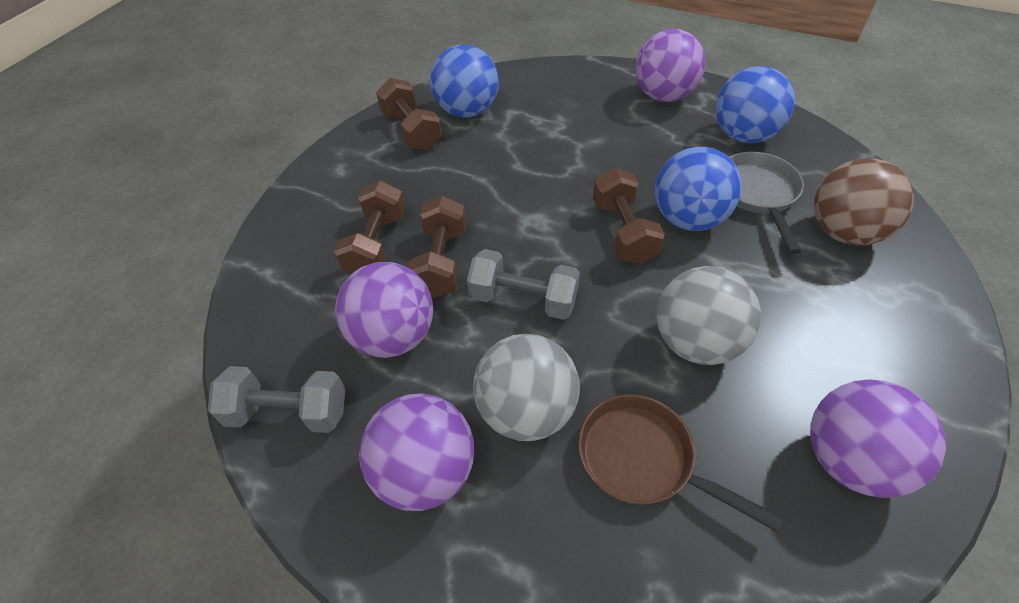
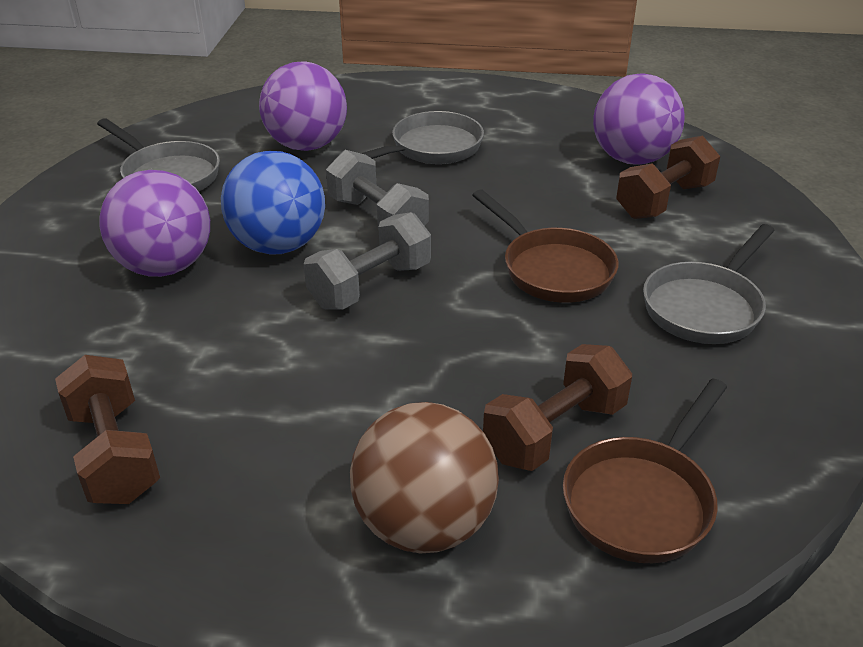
blue ball: 3 -> 1
brown dumbbell: 4 -> 3
brown pan: 1 -> 2
grey ball: 2 -> 0
grey pan: 1 -> 3
purple ball: 4 -> 3

